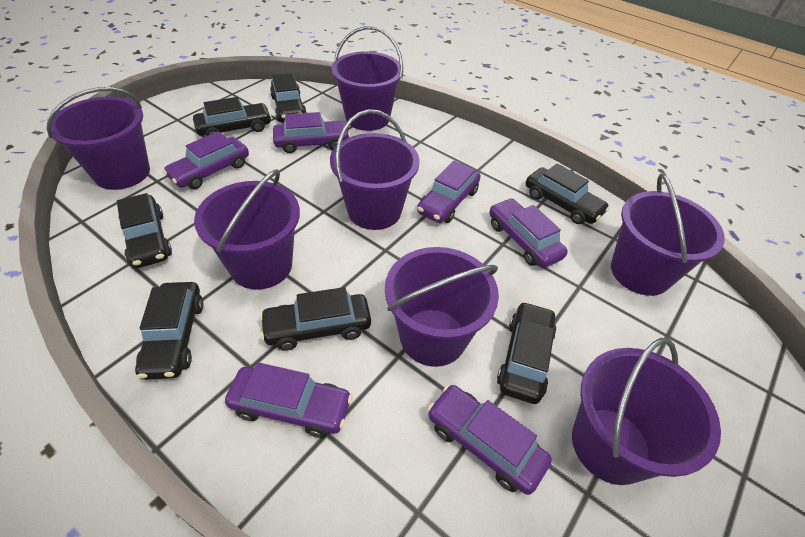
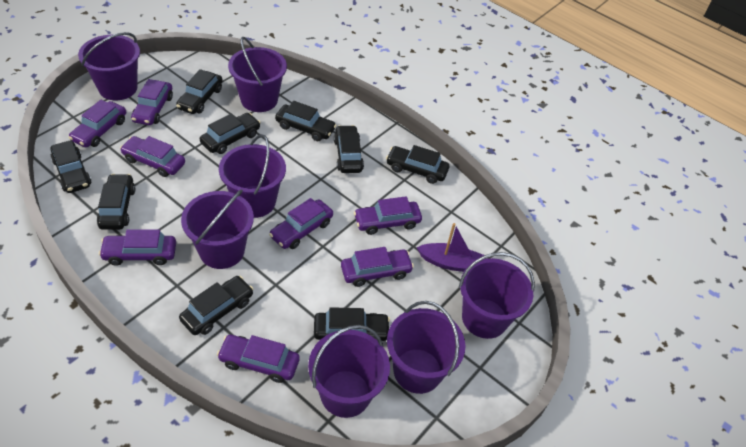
black car: 7 -> 9
purple boat: 0 -> 1
purple car: 6 -> 8

